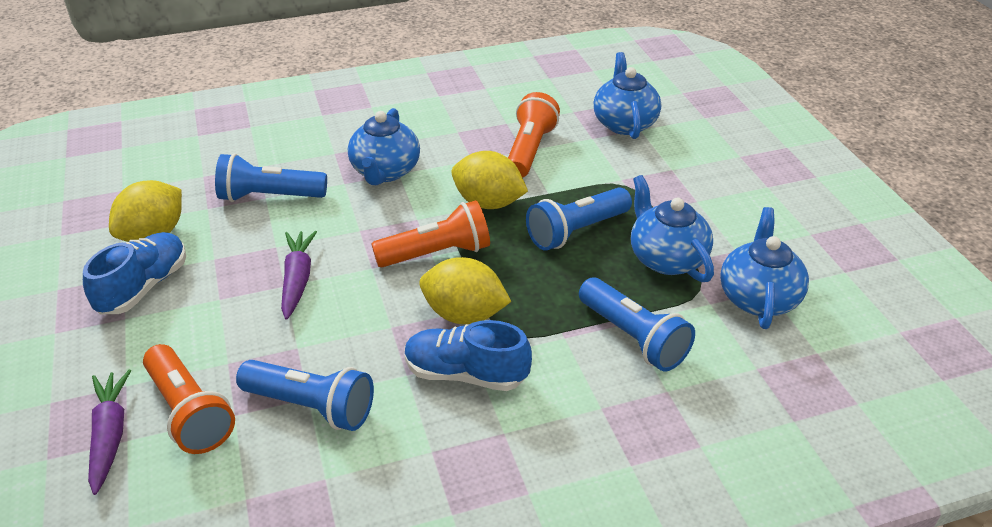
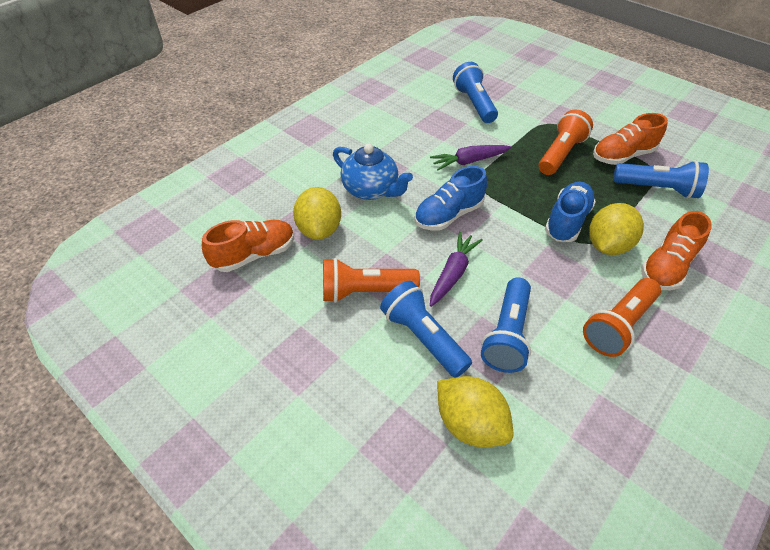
blue teapot: 4 -> 1
orange shoe: 0 -> 3

